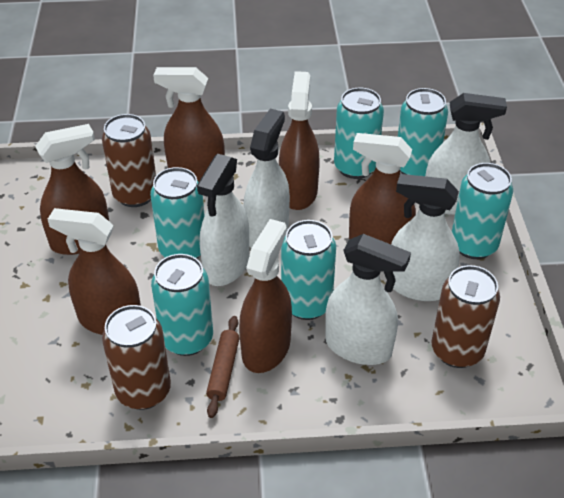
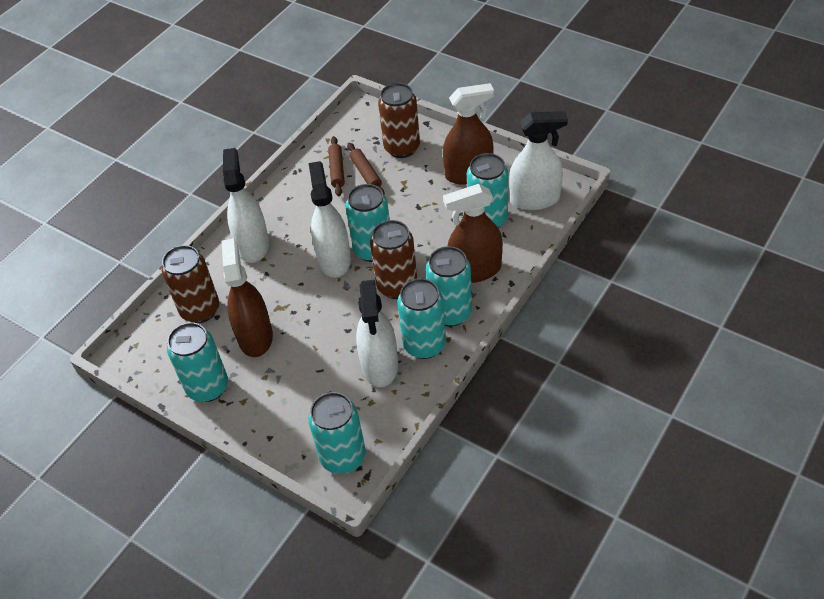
brown rolling pin: 1 -> 2
brown spray bottle: 6 -> 3
white spray bottle: 5 -> 4

